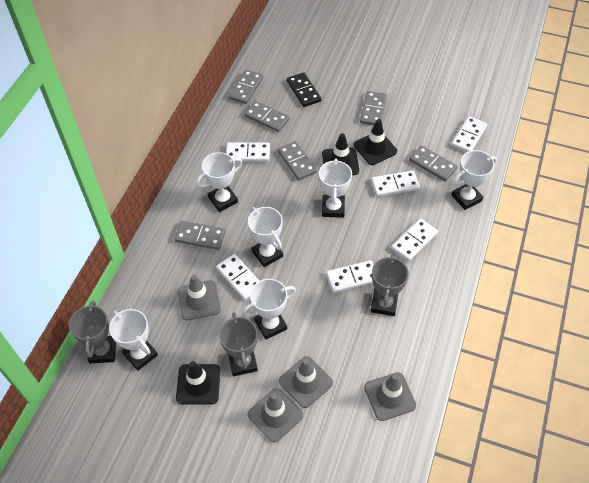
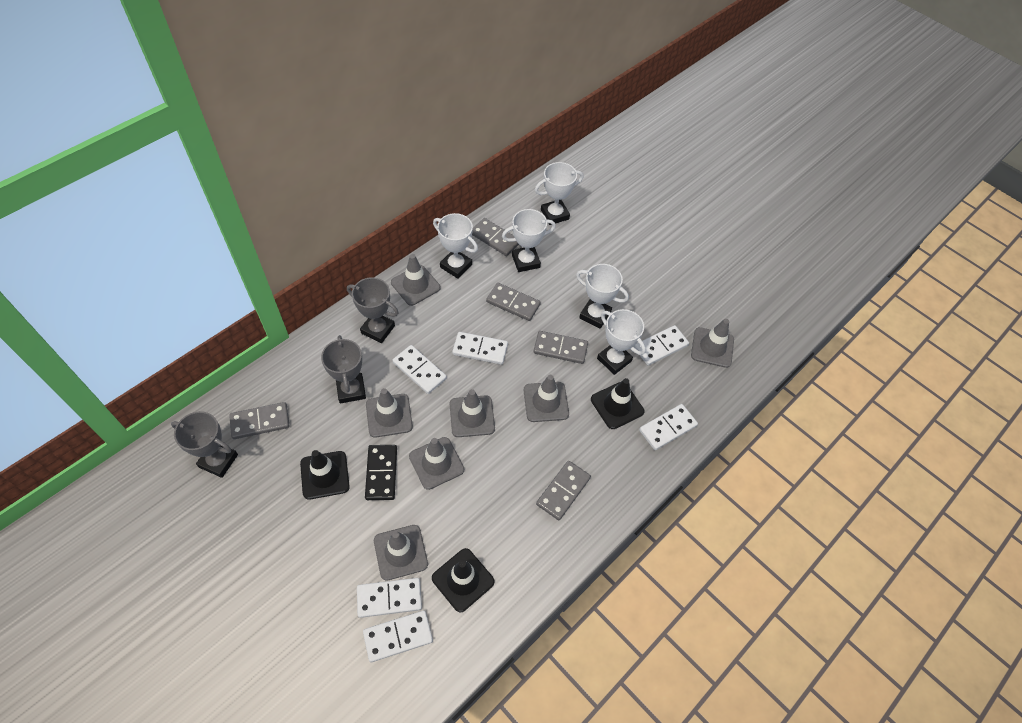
grey domino: 6 -> 5
grey traffic cone: 4 -> 7
white trophy: 6 -> 5

